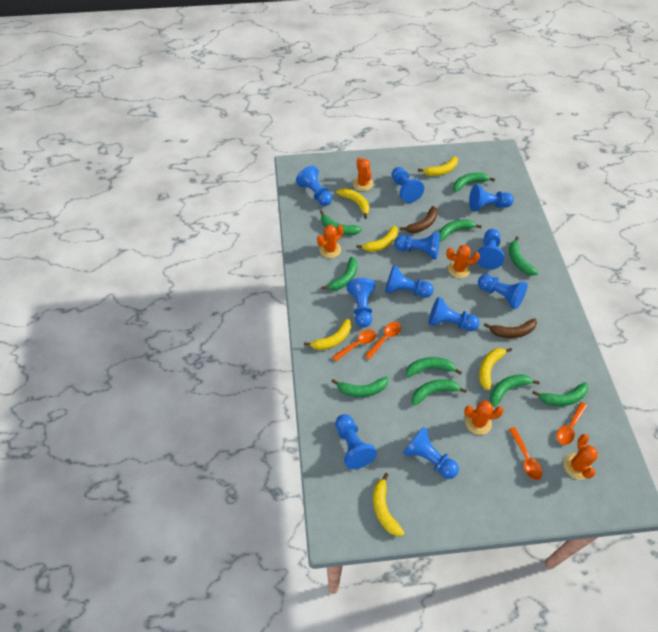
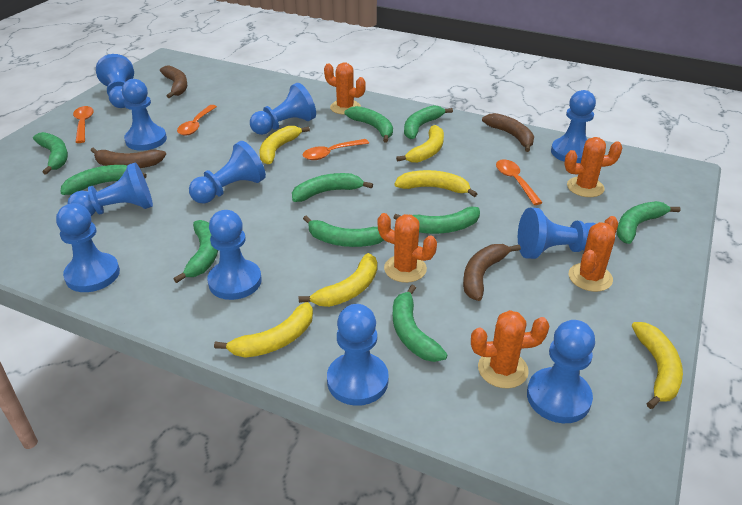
brown banana: 2 -> 4

